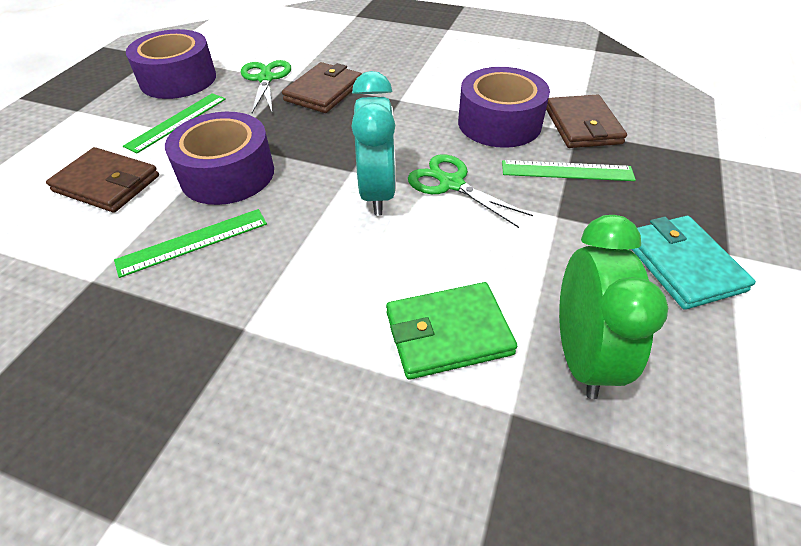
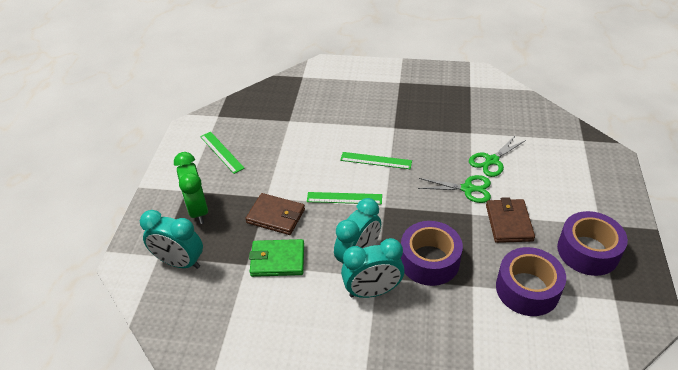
brown wallet: 3 -> 2
turquoise clock: 1 -> 3
turquoise wallet: 1 -> 0

